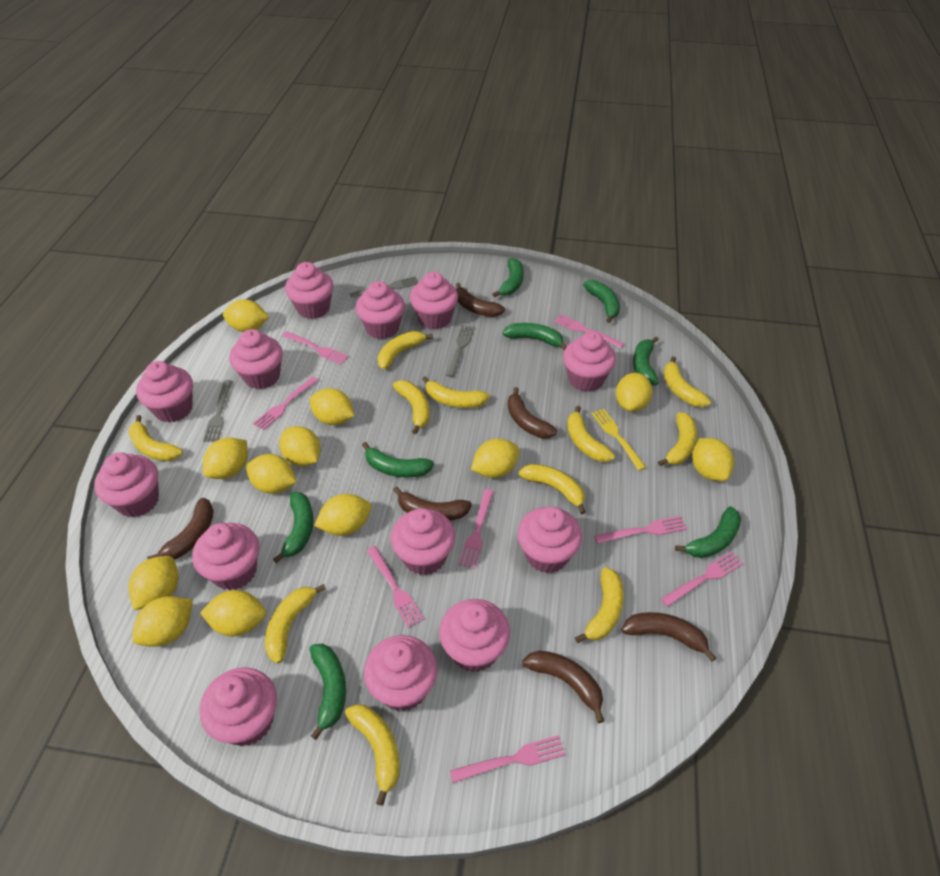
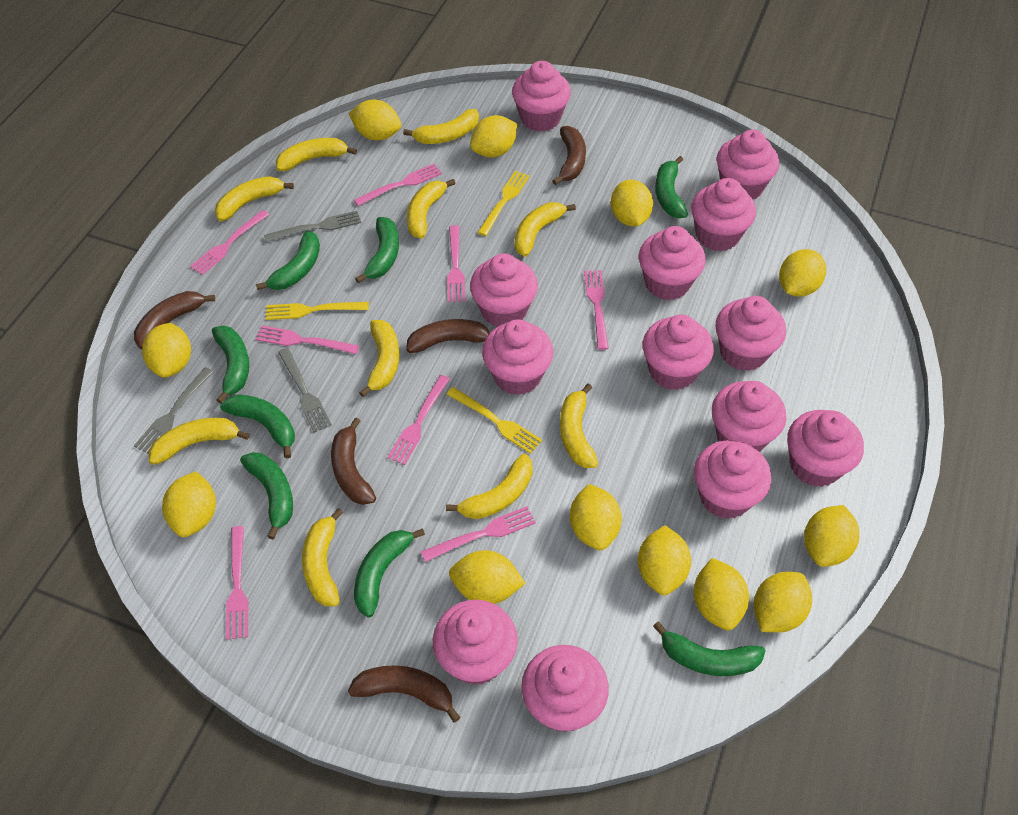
brown banana: 6 -> 5
yellow banana: 11 -> 10
yellow fork: 1 -> 3

